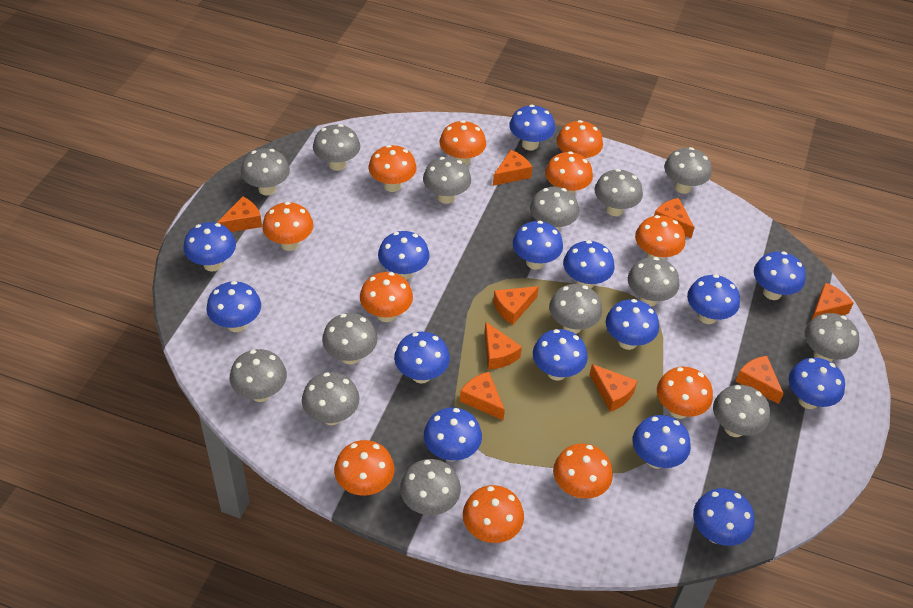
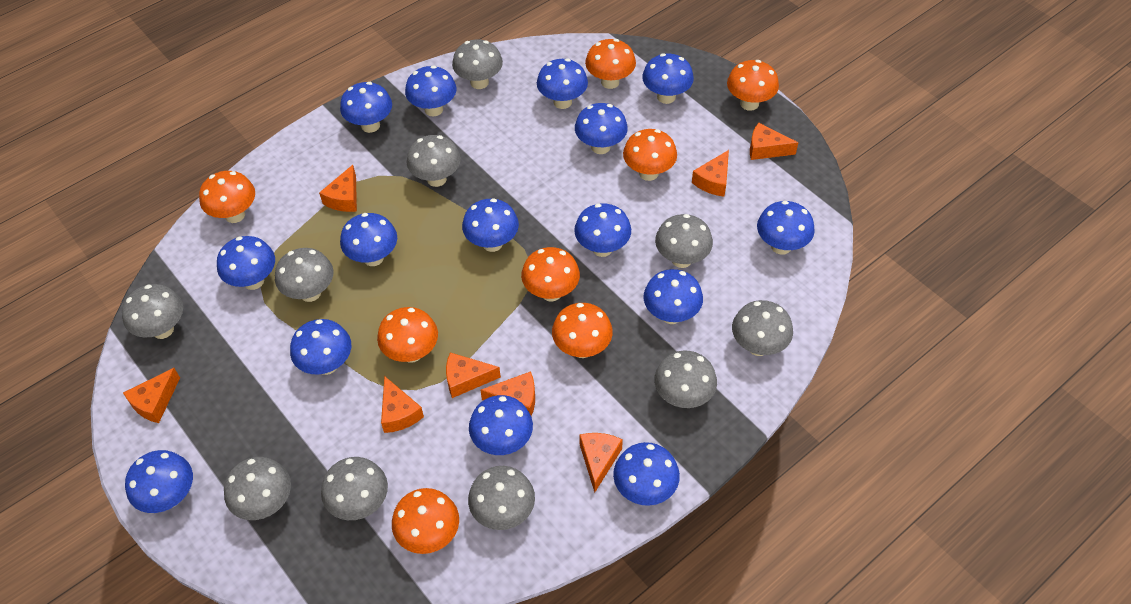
grey mushroom: 14 -> 10
orange cheese: 9 -> 8
orange mushroom: 11 -> 8

